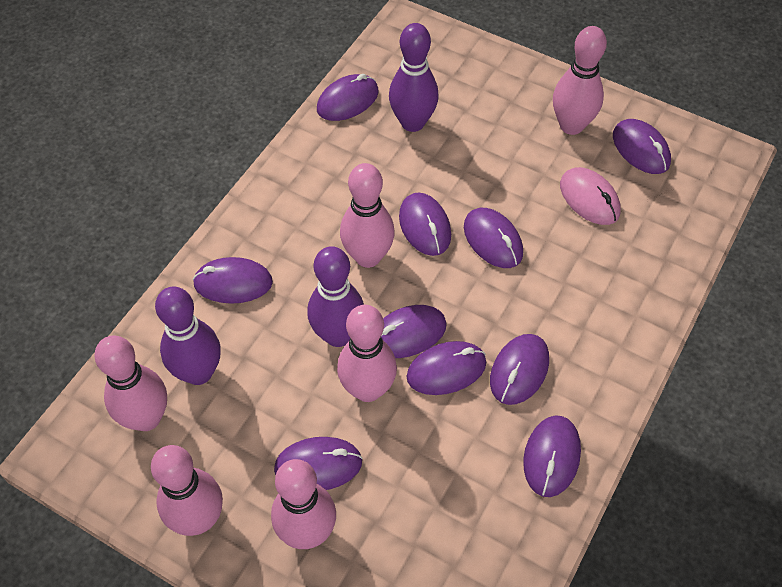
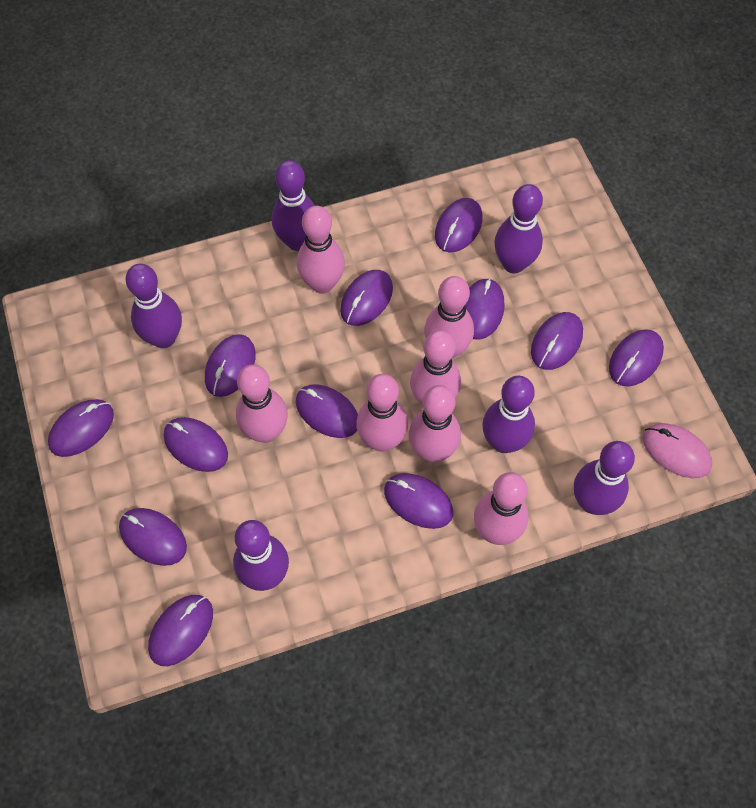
pink bowling pin: 6 -> 7
purple bowling pin: 3 -> 6
purple mouse: 10 -> 12

